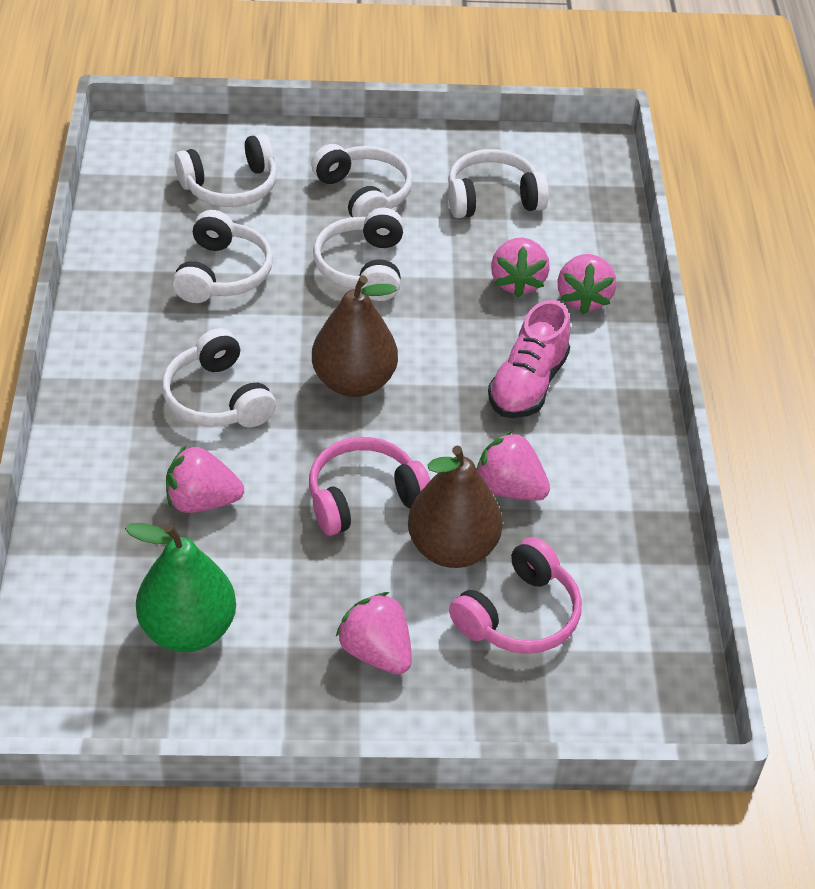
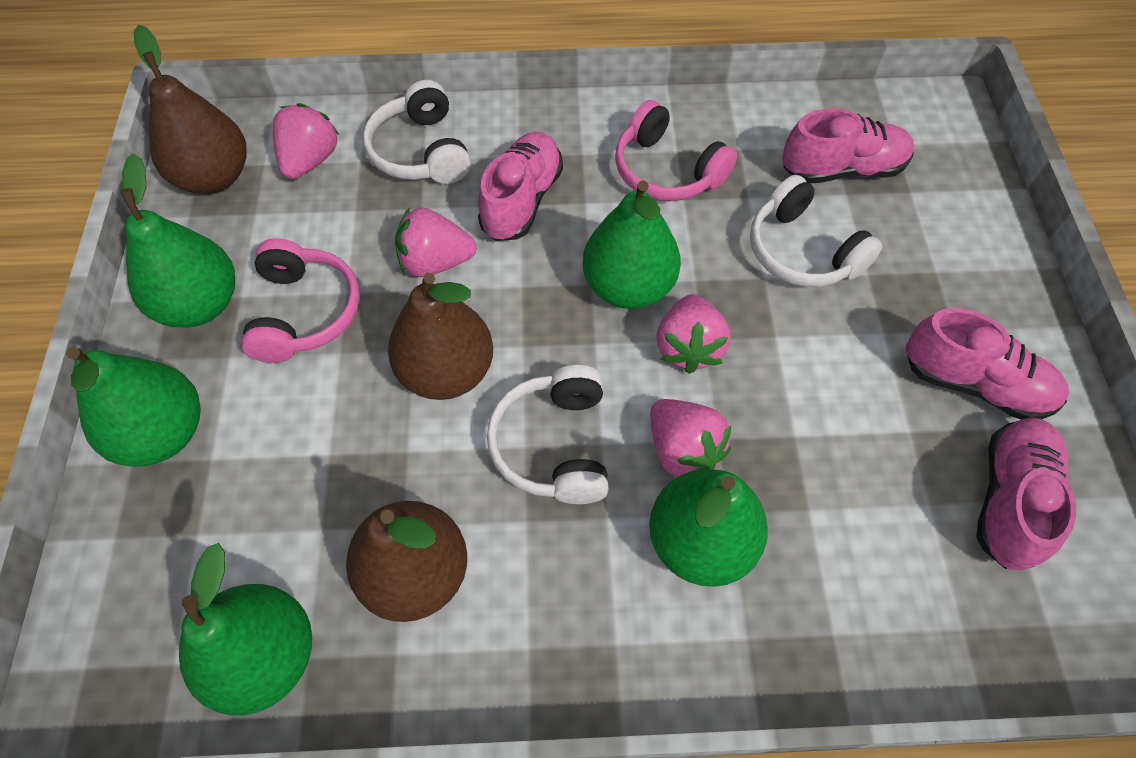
brown pear: 2 -> 3
green pear: 1 -> 5
pink shoe: 1 -> 4
pink strawberry: 5 -> 4
white headphones: 6 -> 3

